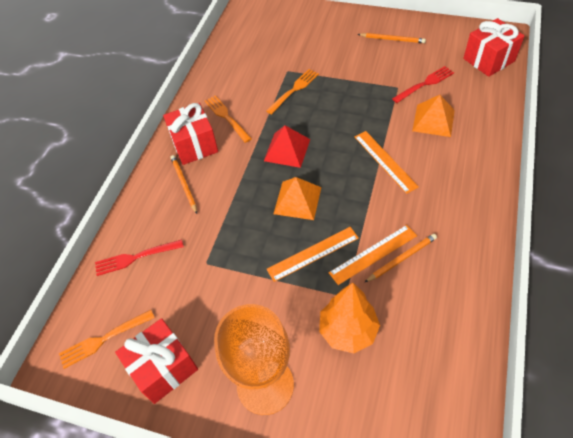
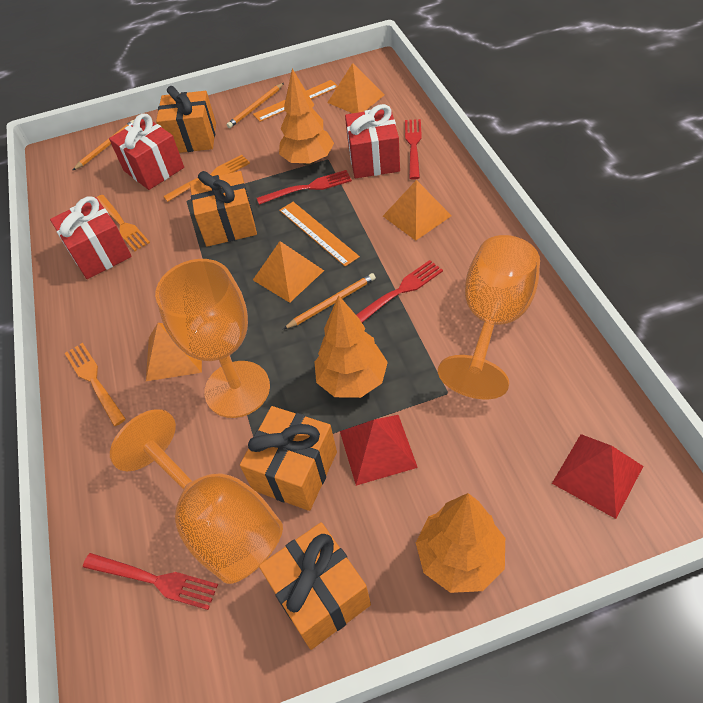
orange gift: 0 -> 4
orange goblet: 1 -> 3
orange pyramid: 2 -> 4
orange ruler: 3 -> 2
orange tree: 1 -> 3
red fork: 2 -> 4
red pyramid: 1 -> 2

